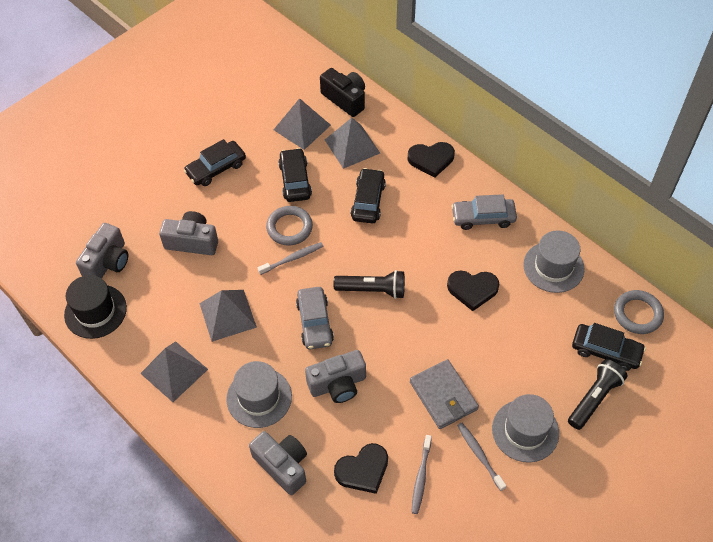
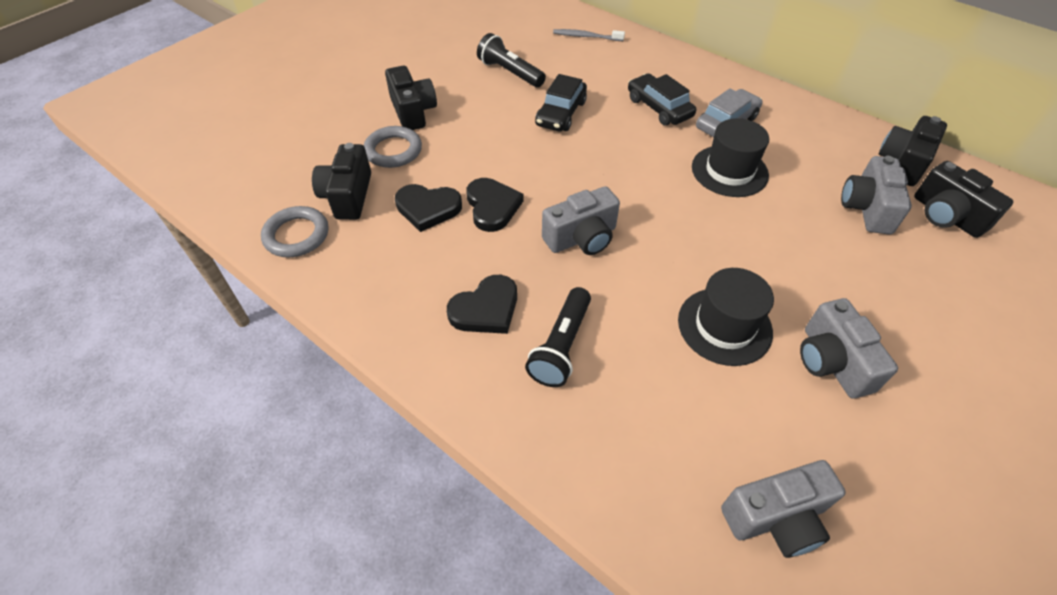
black camera: 1 -> 4
black car: 4 -> 2
black hat: 1 -> 2
grey car: 2 -> 1
grey hat: 3 -> 0
grey pyramid: 4 -> 0
grey toothbrush: 3 -> 1
grey wallet: 1 -> 0

